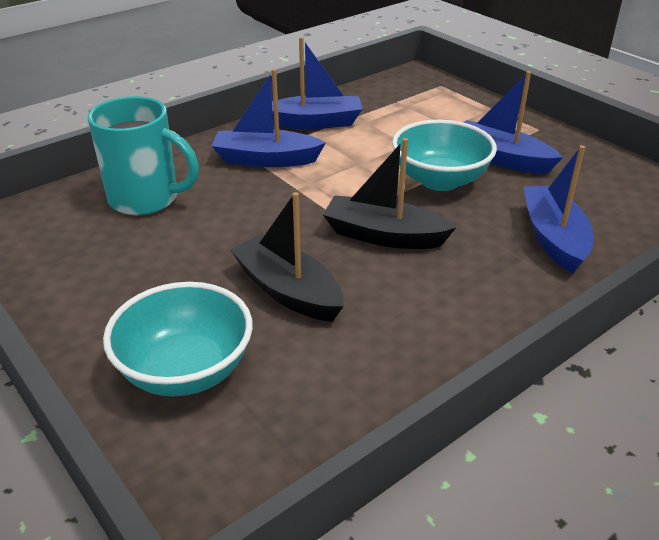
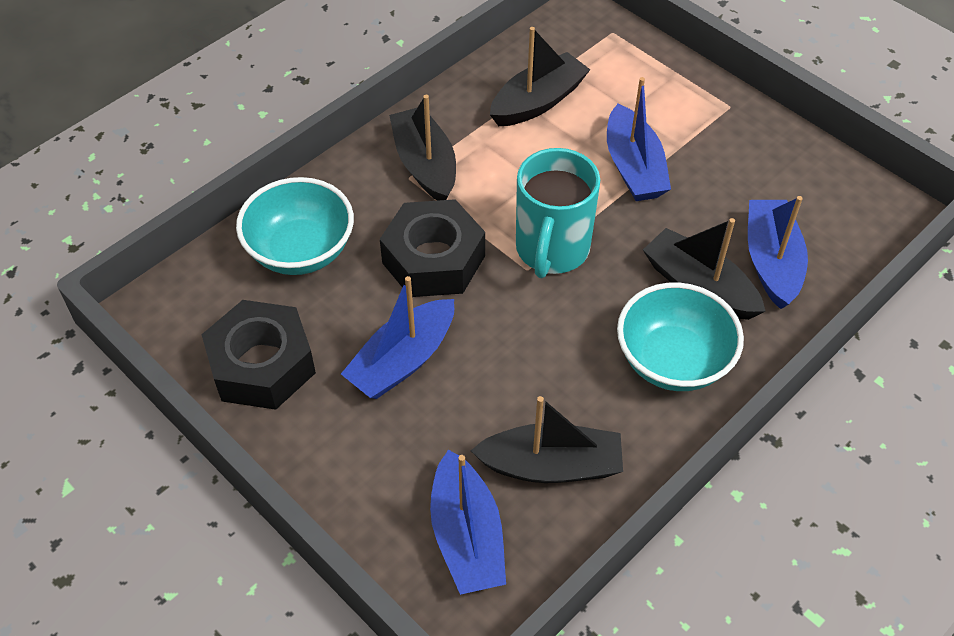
black boat: 2 -> 4
black nut: 0 -> 2

